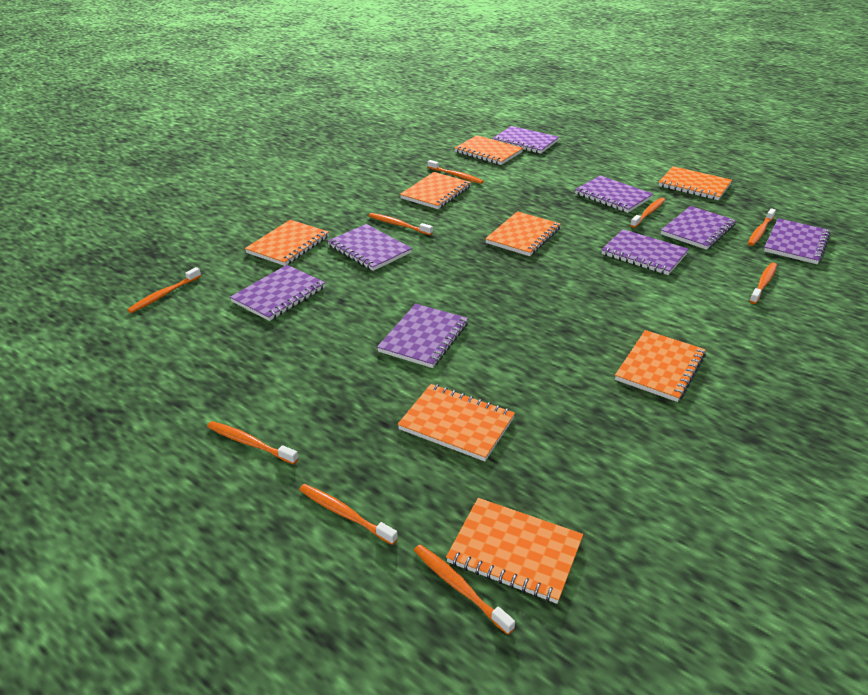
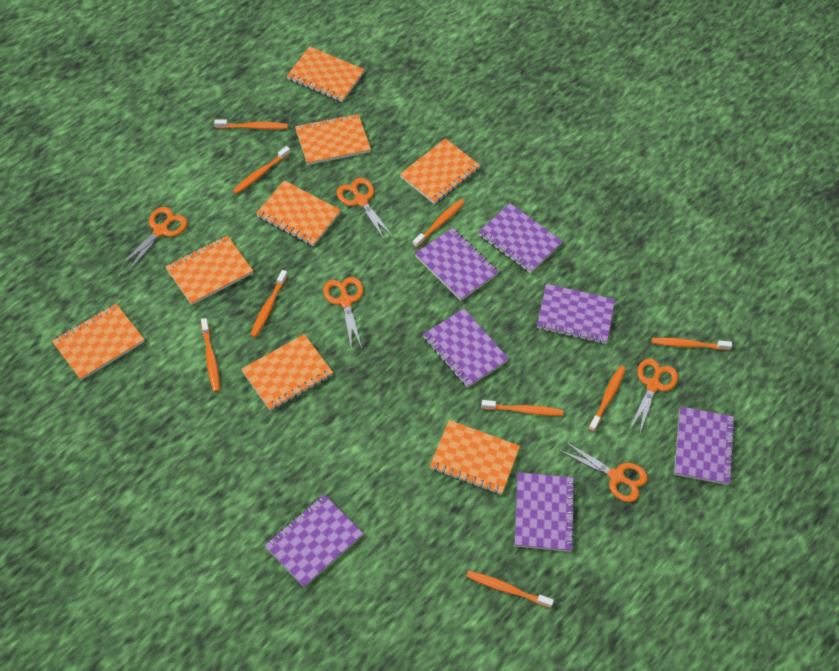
orange scissors: 0 -> 5
purple notebook: 8 -> 7

